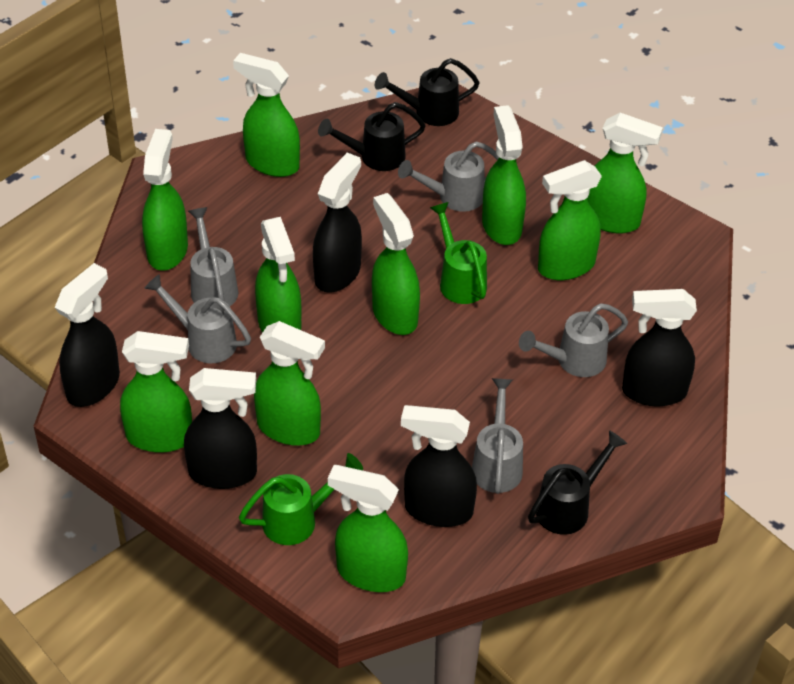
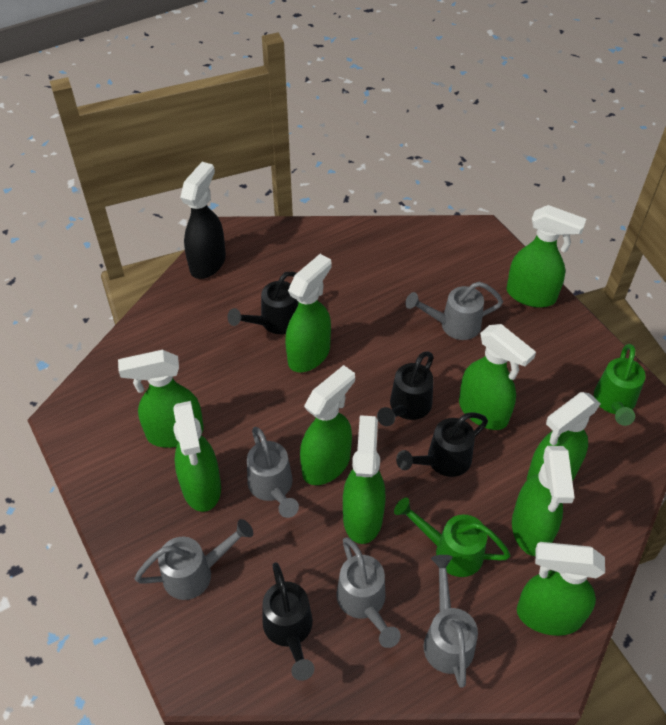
black spray bottle: 5 -> 1
black watering can: 3 -> 4

